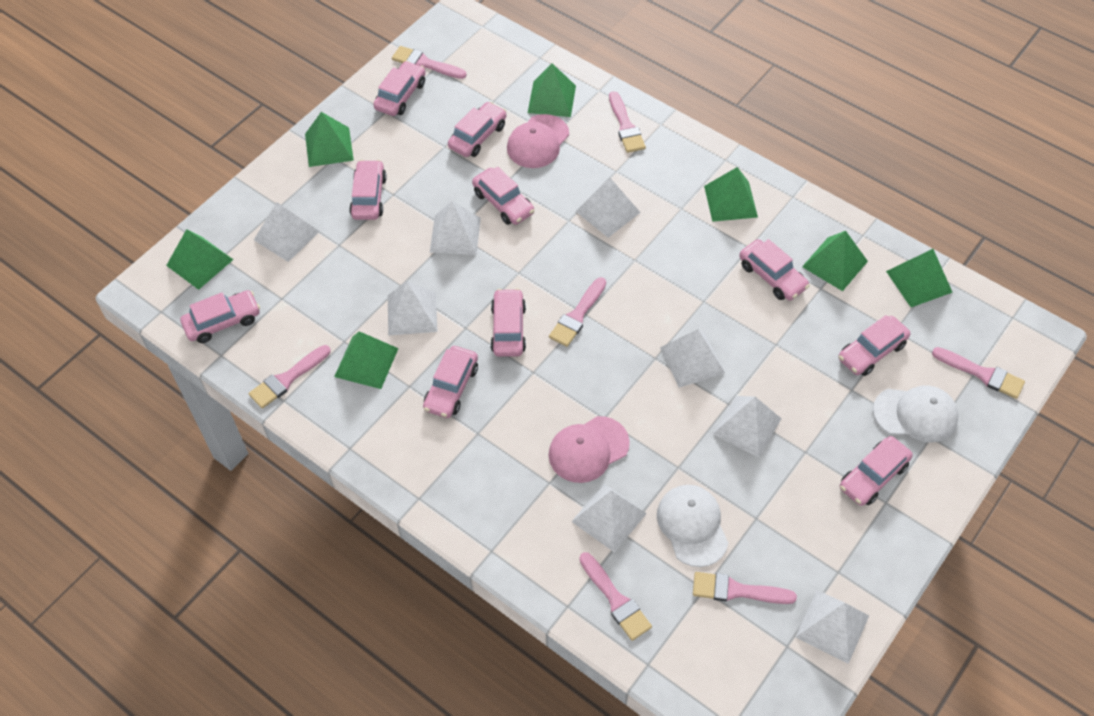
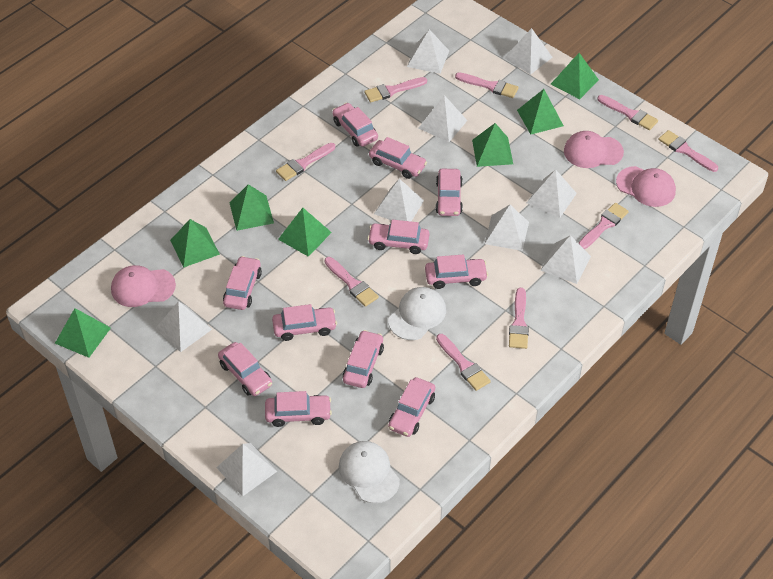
pink brush: 7 -> 9
pink cap: 2 -> 3
pink car: 10 -> 11
white pyramid: 8 -> 9

